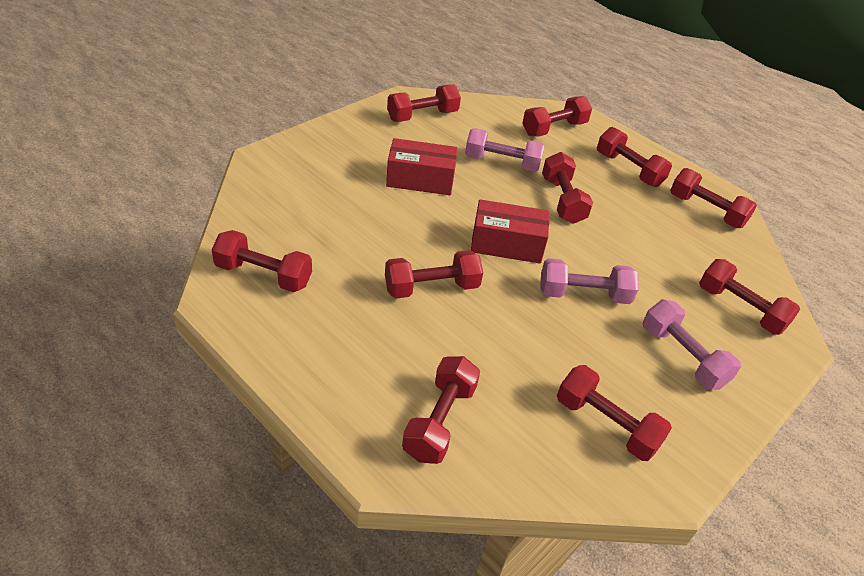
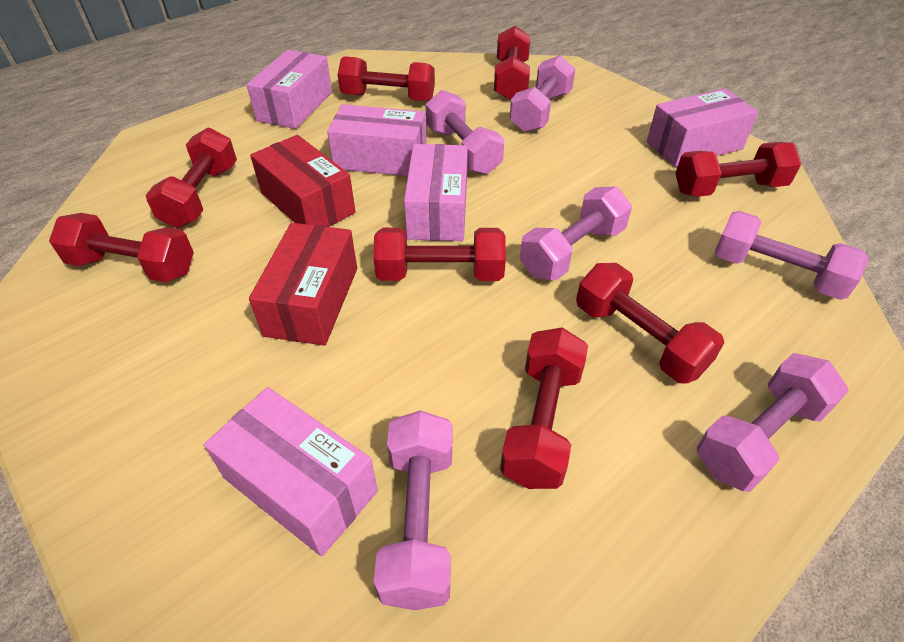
pink box: 0 -> 5
pink dumbbell: 3 -> 6
red dumbbell: 10 -> 8

